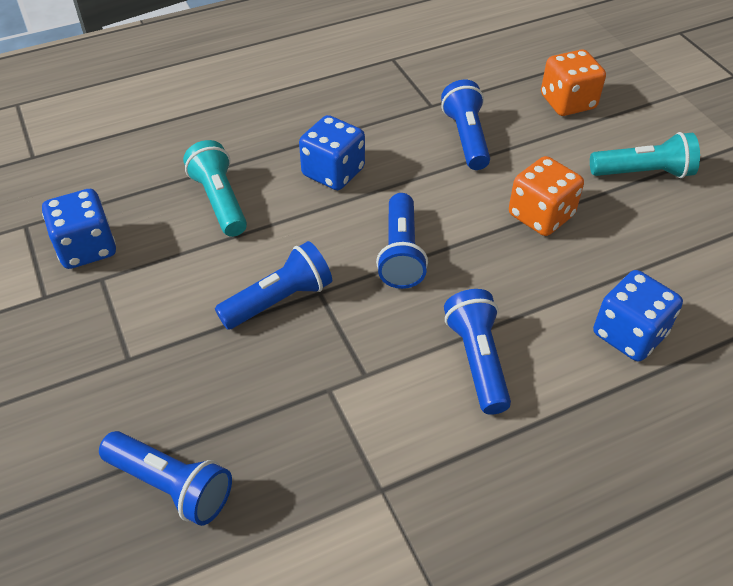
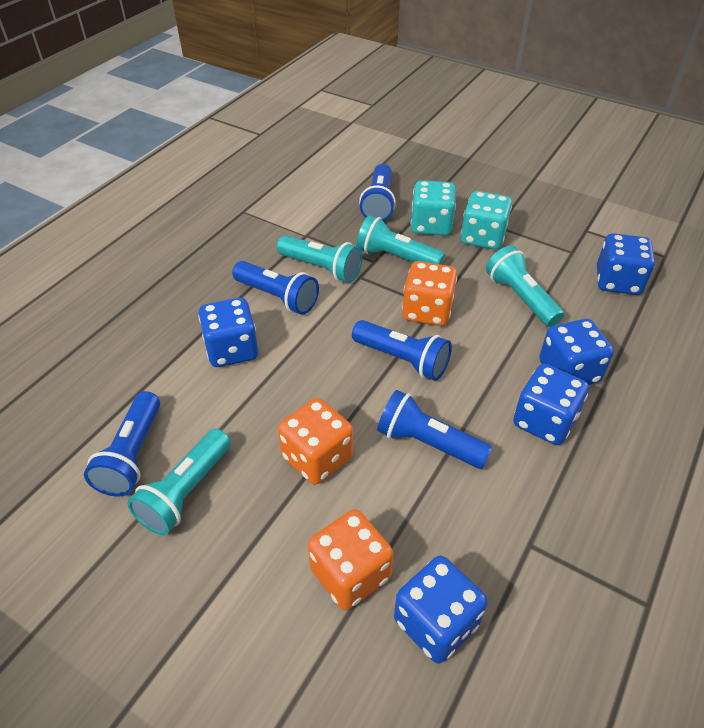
blue dice: 3 -> 5
orange dice: 2 -> 3
turquoise dice: 0 -> 2
turquoise flashlight: 2 -> 4

